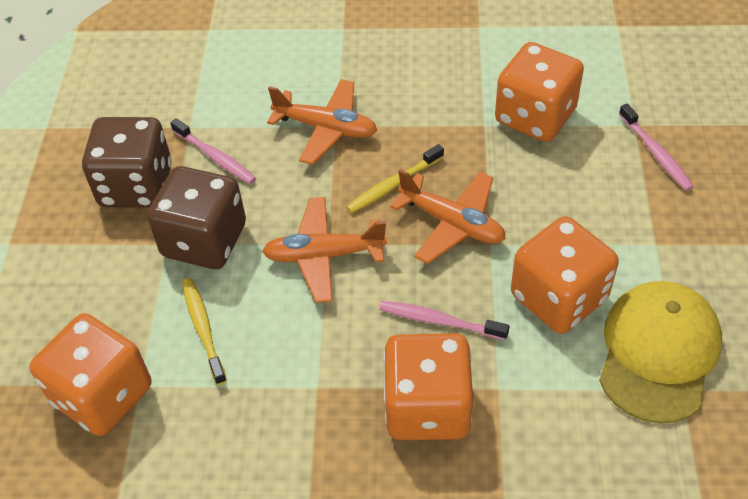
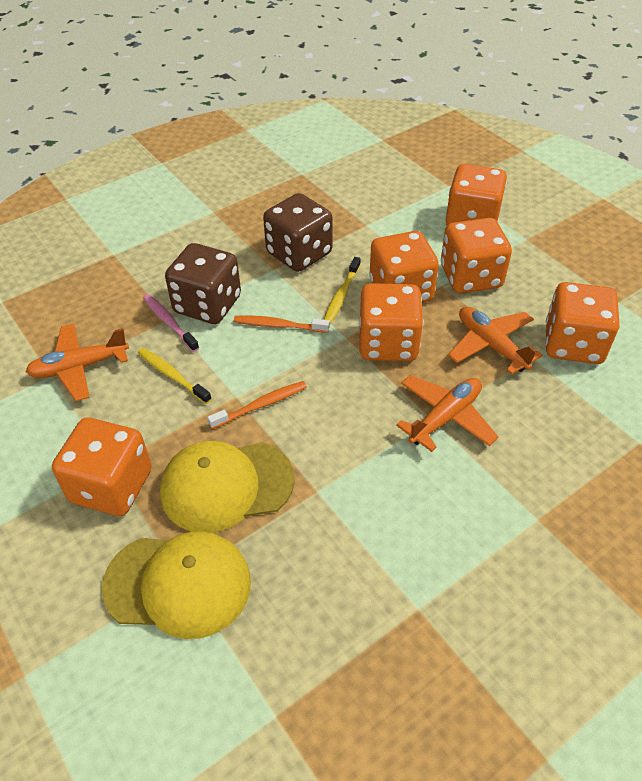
orange dice: 4 -> 6
orange toothbrush: 0 -> 2
pink toothbrush: 3 -> 1
yellow cap: 1 -> 2

